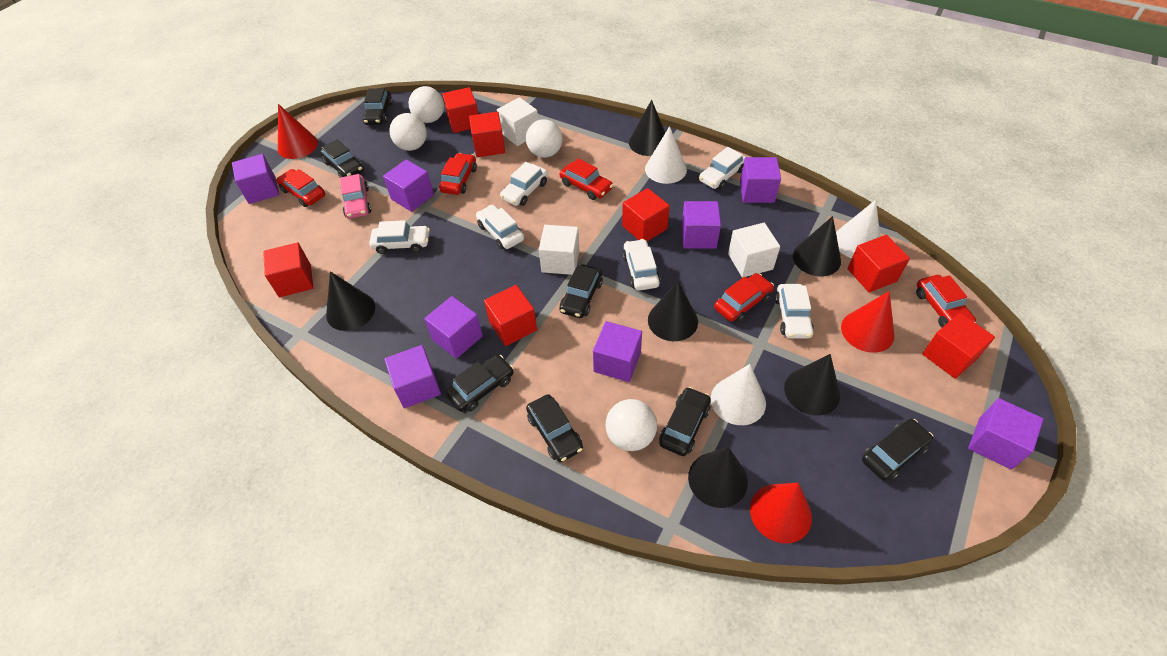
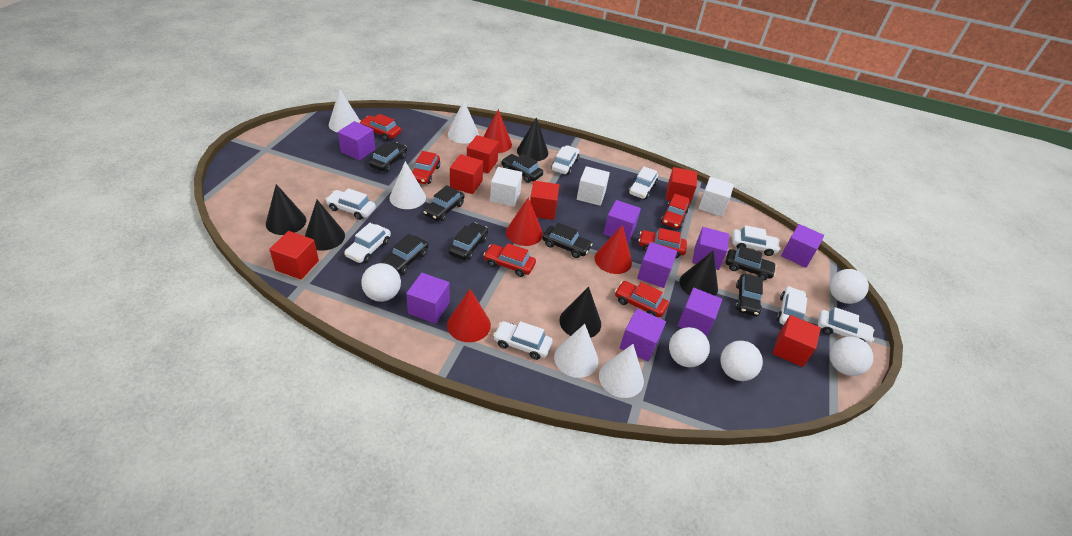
black car: 7 -> 8
black cone: 6 -> 5
pink car: 1 -> 0
red car: 5 -> 6
red cone: 3 -> 4
red cube: 7 -> 6
white ball: 4 -> 5
white car: 6 -> 8
white cone: 3 -> 5

